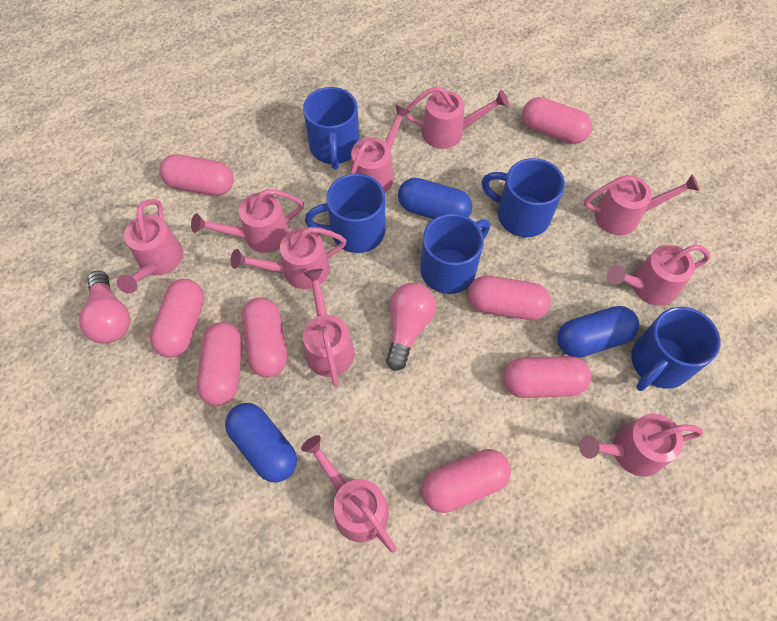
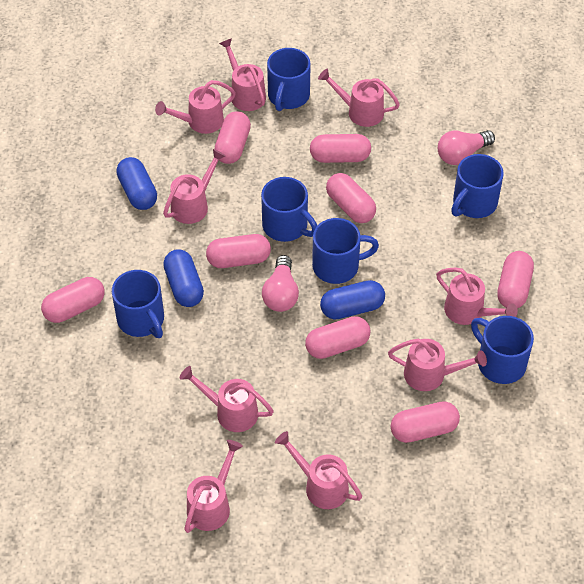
blue mug: 5 -> 6
pink watering can: 10 -> 9

